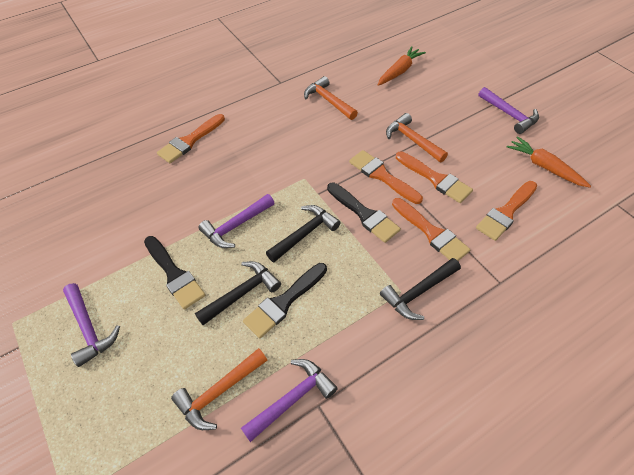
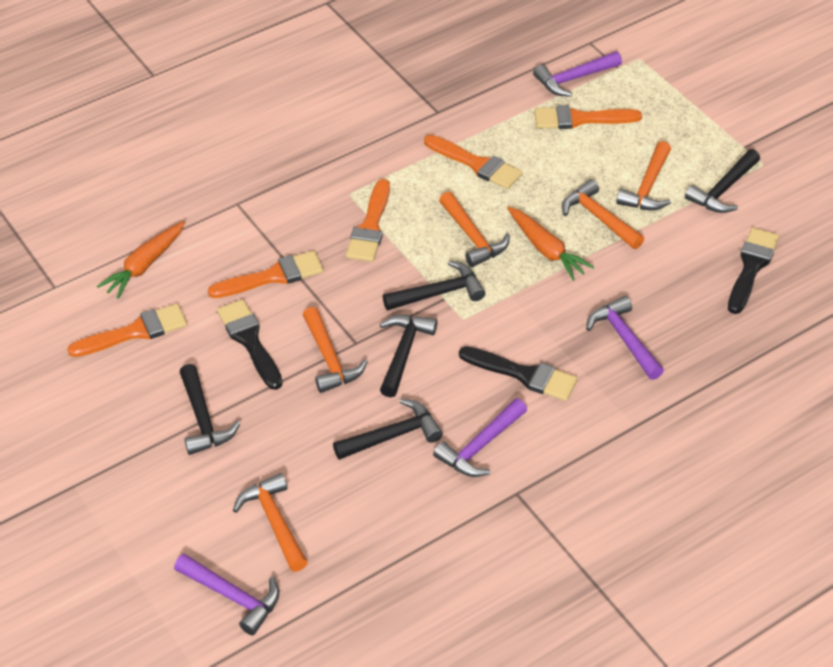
black hammer: 3 -> 5
orange hammer: 3 -> 5

